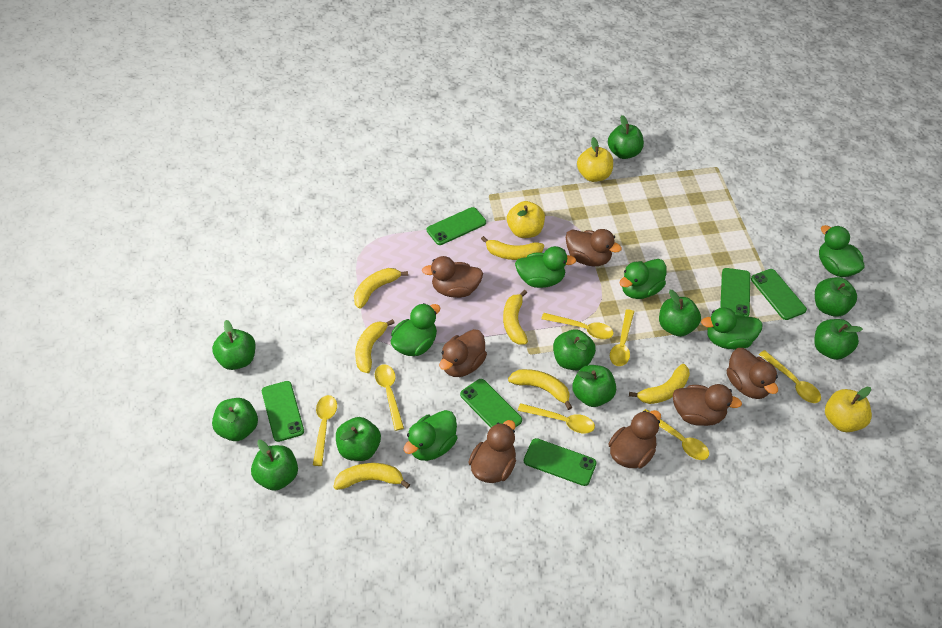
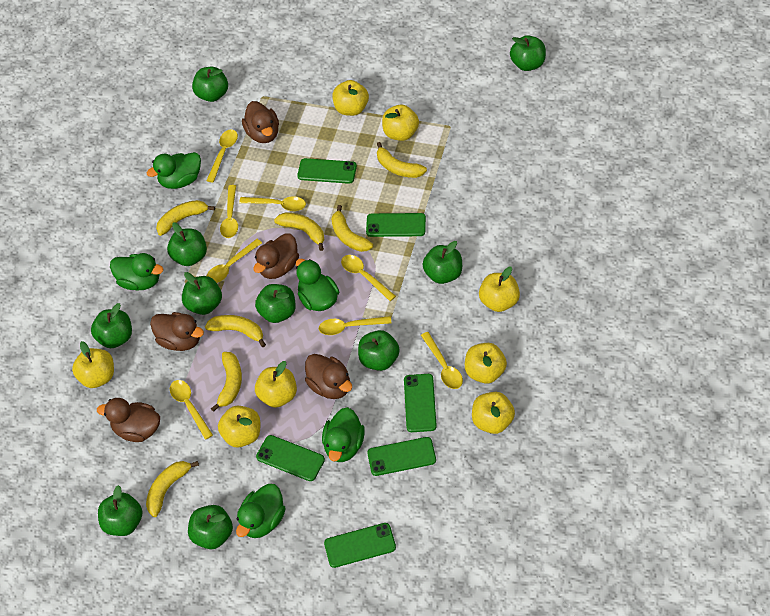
brown duck: 7 -> 5
green duck: 6 -> 5
yellow apple: 3 -> 8
yellow spoon: 7 -> 8

